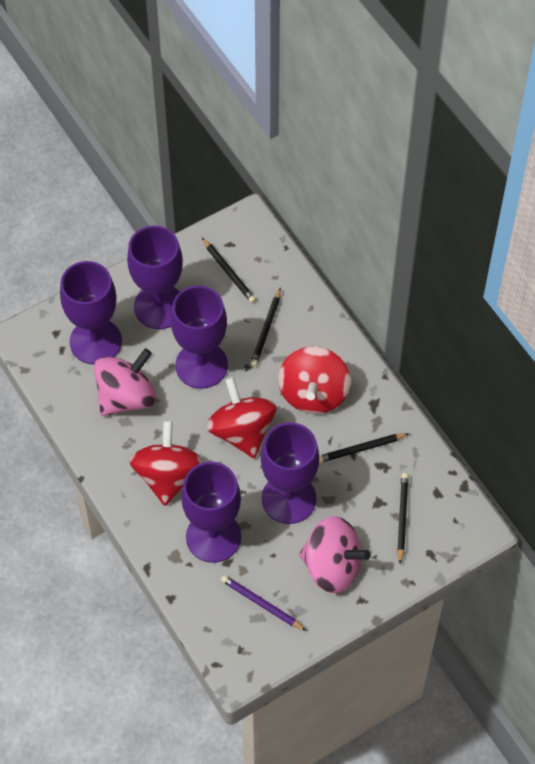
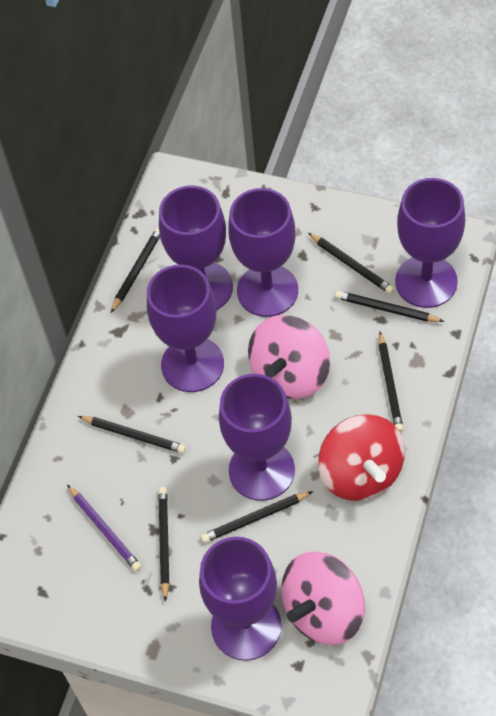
black pencil: 4 -> 7
purple goblet: 5 -> 6
red spinning top: 3 -> 1

